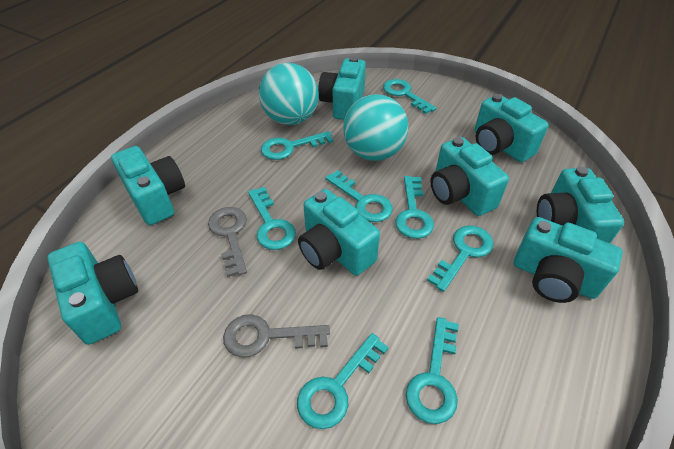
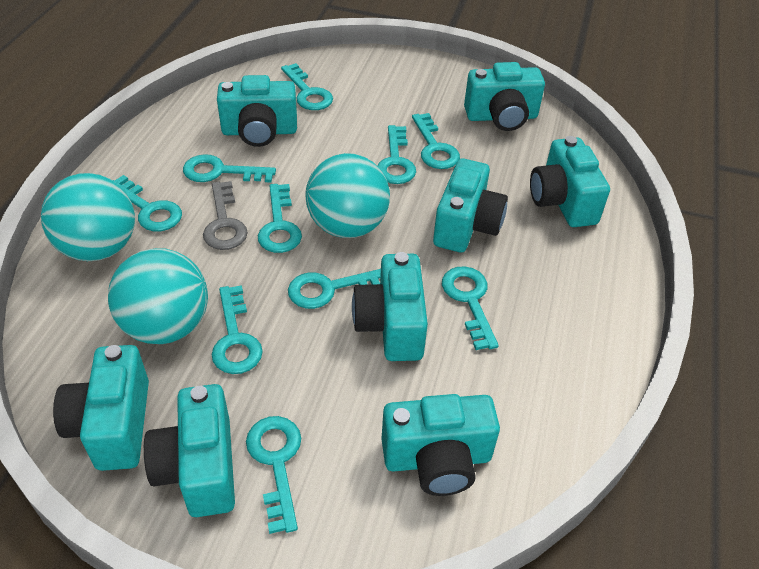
grey key: 2 -> 1
turquoise ball: 2 -> 3
turquoise key: 8 -> 10

